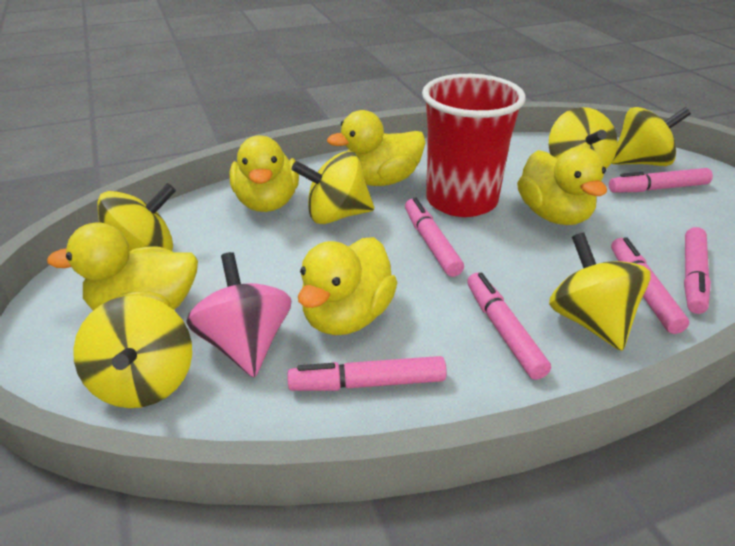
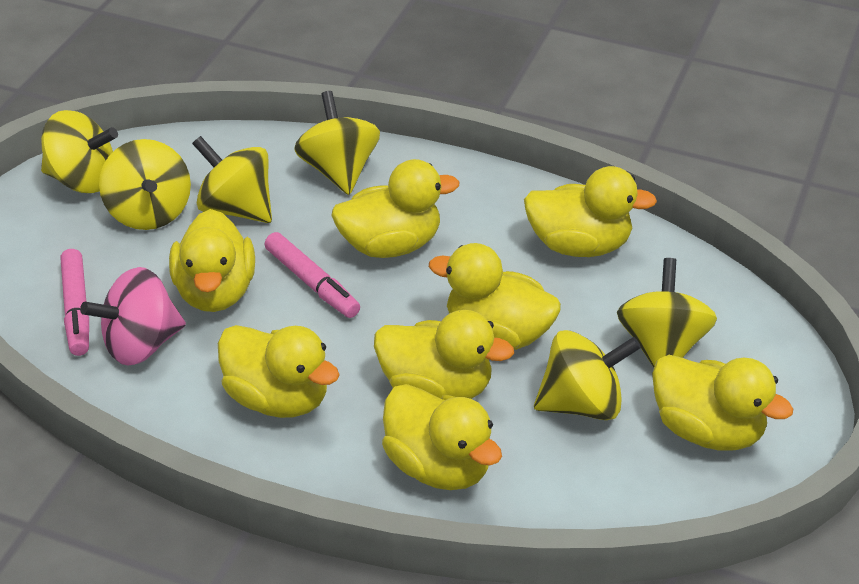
pink marker: 6 -> 2
red cup: 1 -> 0
yellow duck: 5 -> 8

